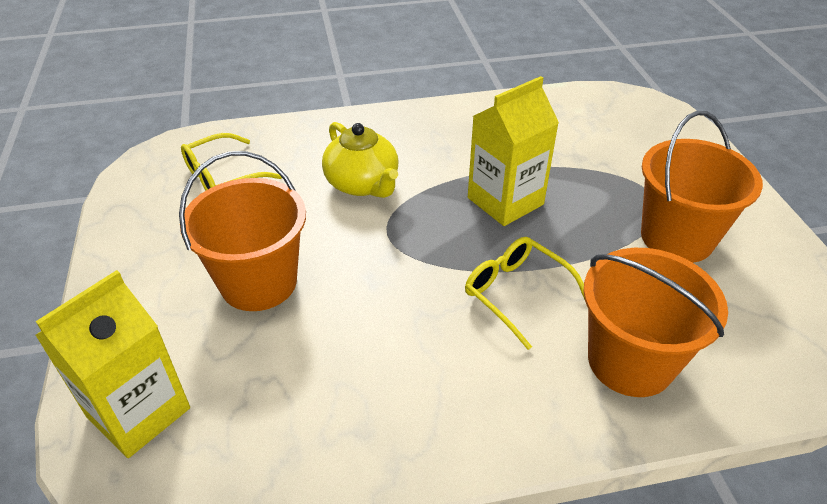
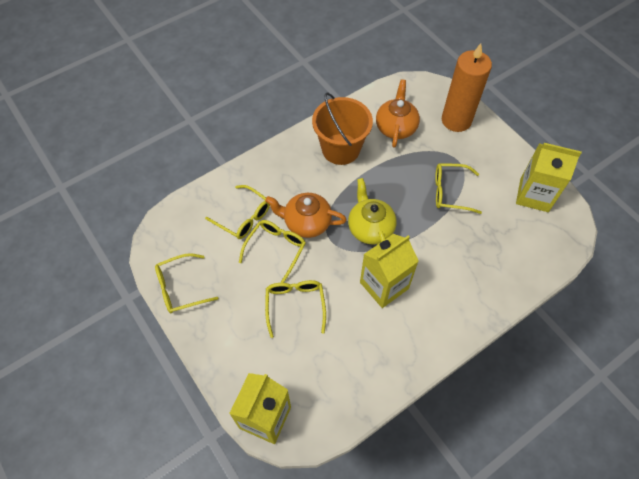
orange bucket: 3 -> 1
orange candle: 0 -> 1
orange teapot: 0 -> 2
yellow carton: 2 -> 3
yellow glasses: 2 -> 5

